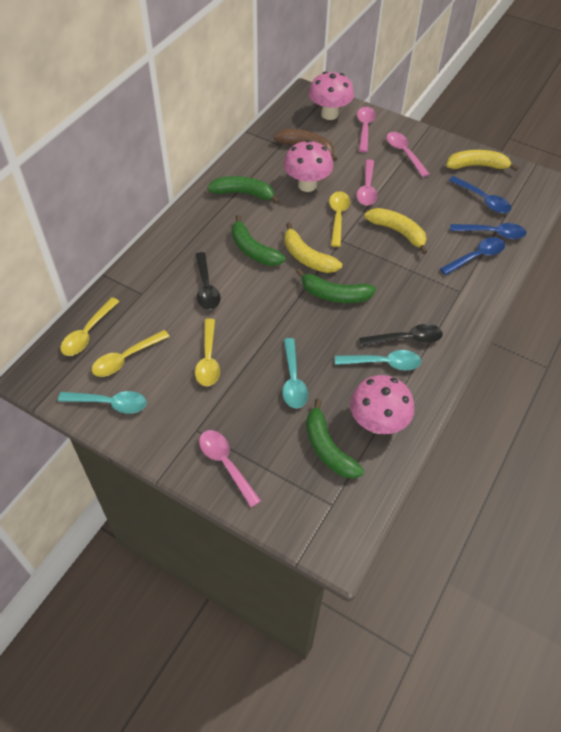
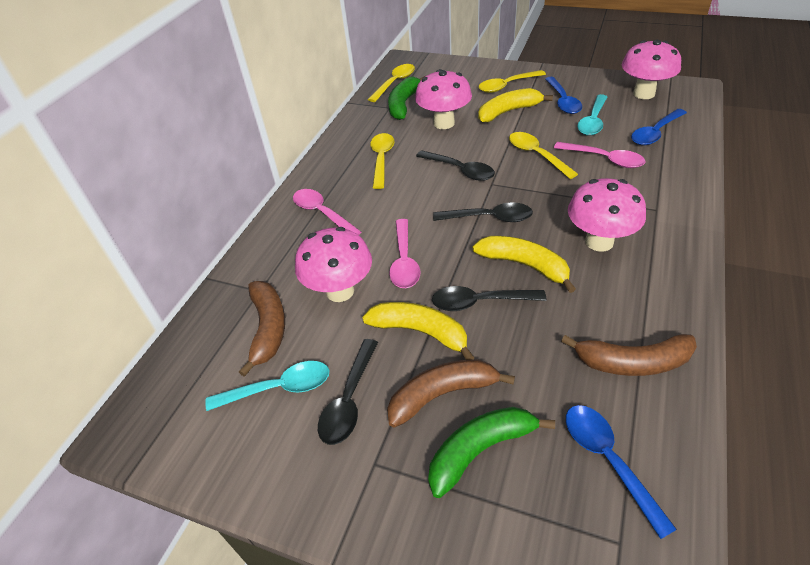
black spoon: 2 -> 4
brown banana: 1 -> 3
green banana: 4 -> 2
pink mushroom: 3 -> 4
pink spoon: 4 -> 3
turquoise spoon: 3 -> 2

